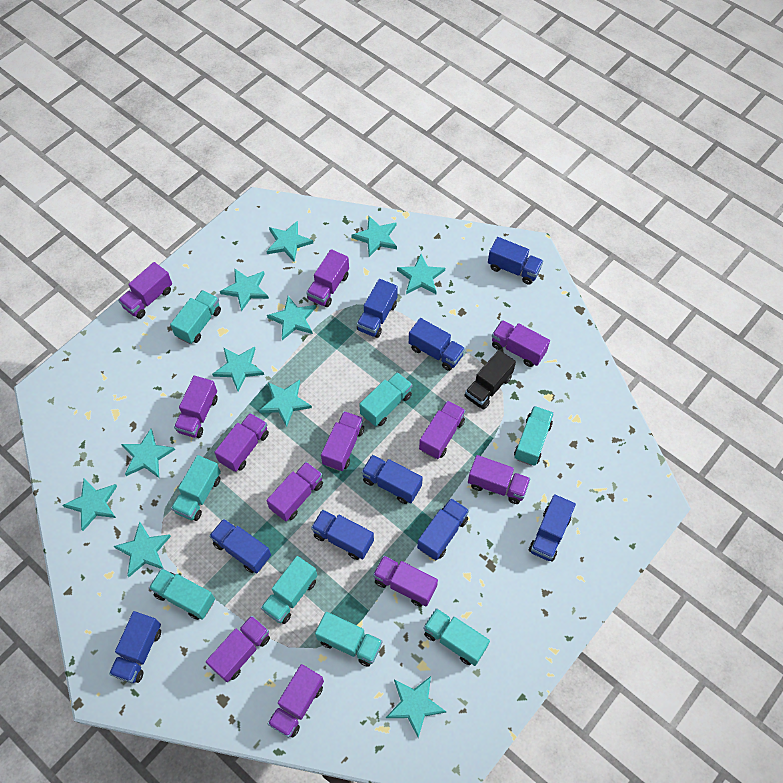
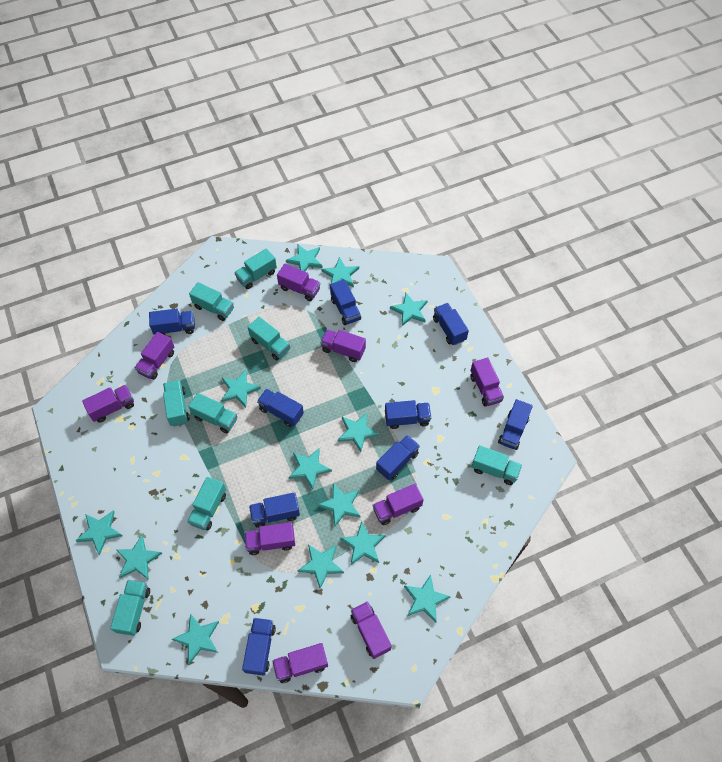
black truck: 1 -> 0
purple truck: 12 -> 9
turquoise star: 11 -> 13

